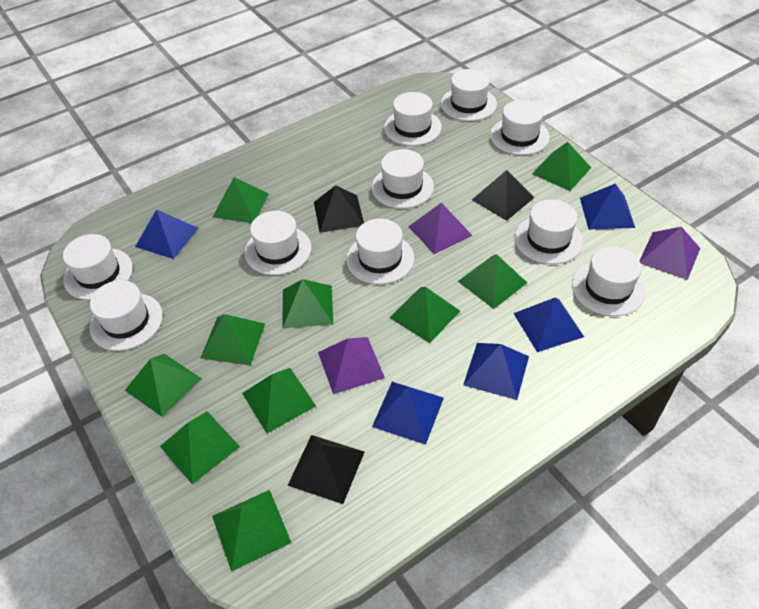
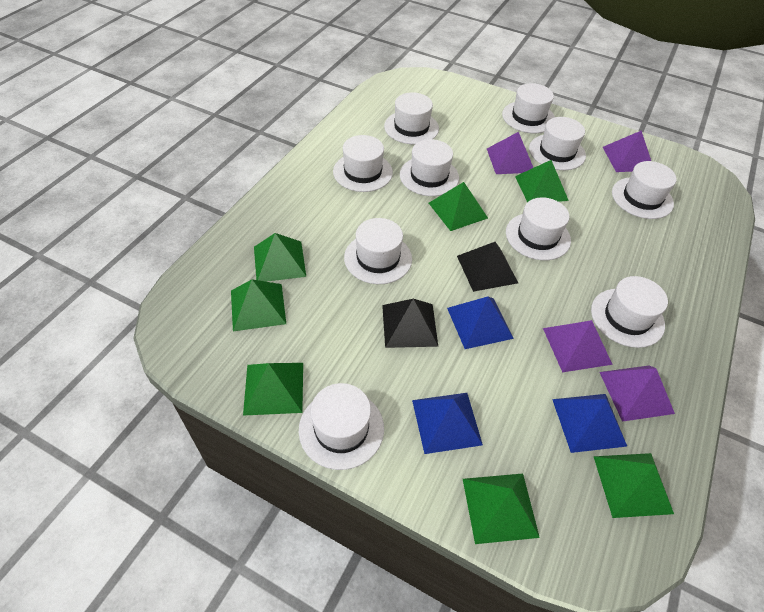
black pyramid: 3 -> 2
blue pyramid: 5 -> 3
green pyramid: 10 -> 7
purple pyramid: 3 -> 4

